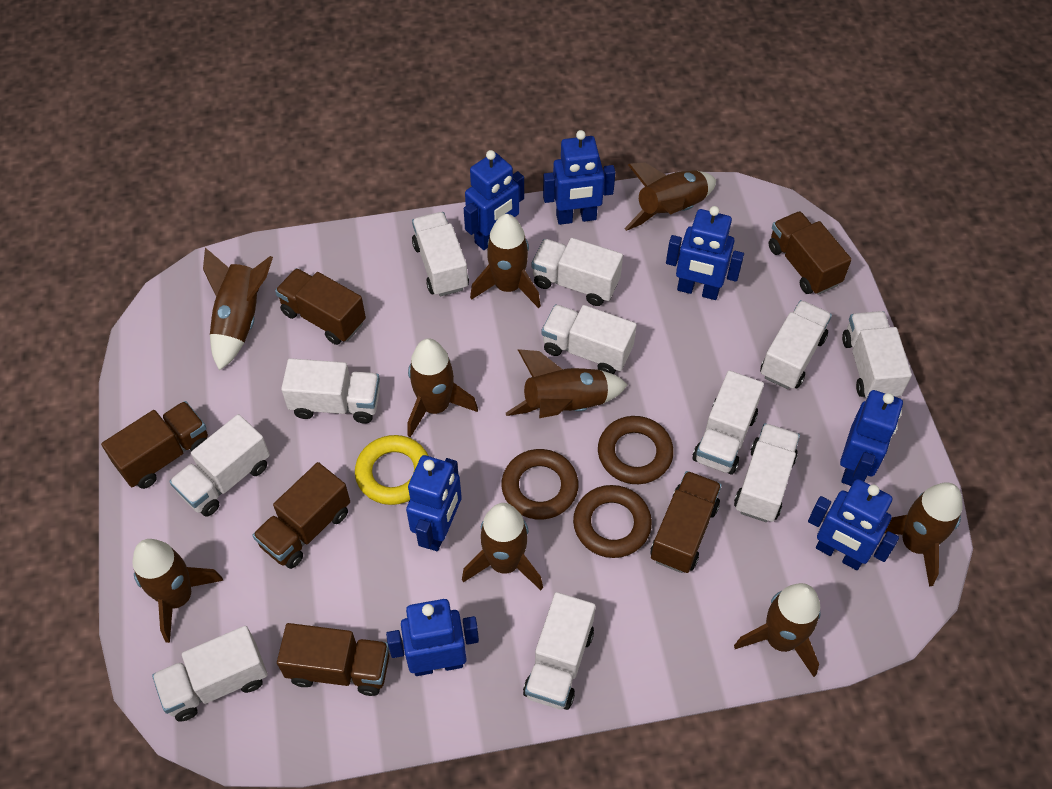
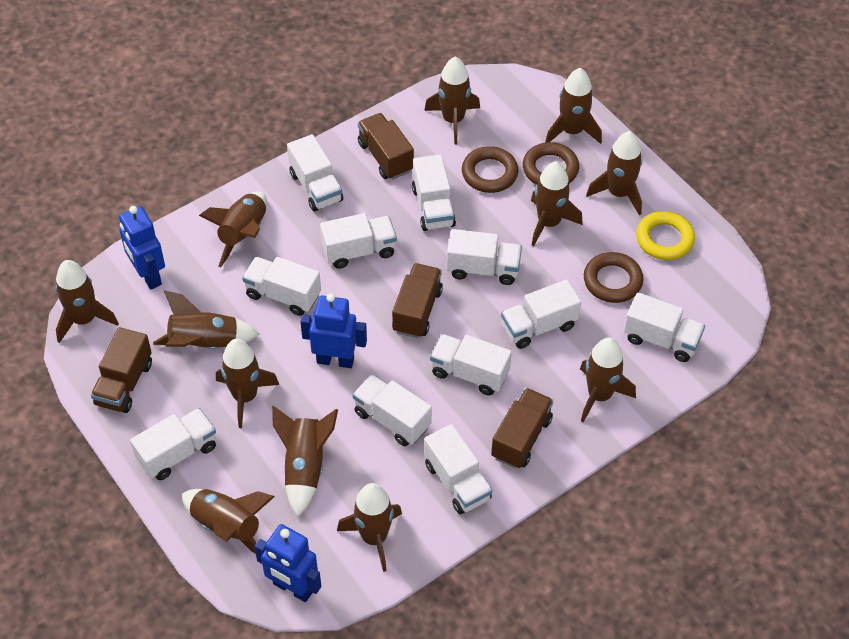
blue robot: 7 -> 3
brown rocket: 9 -> 12
brown truck: 6 -> 4

